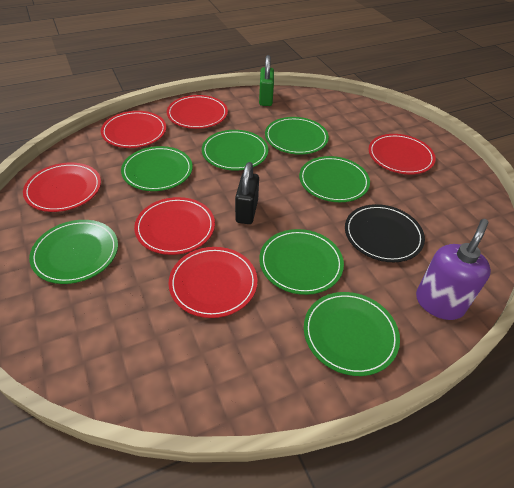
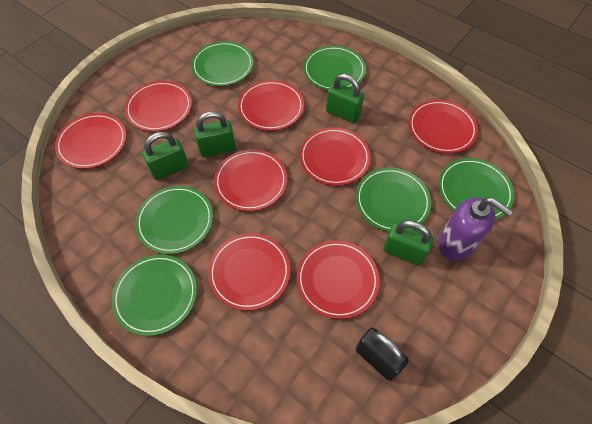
black plate: 1 -> 0
green padlock: 1 -> 4
green plate: 7 -> 6
red plate: 6 -> 8

